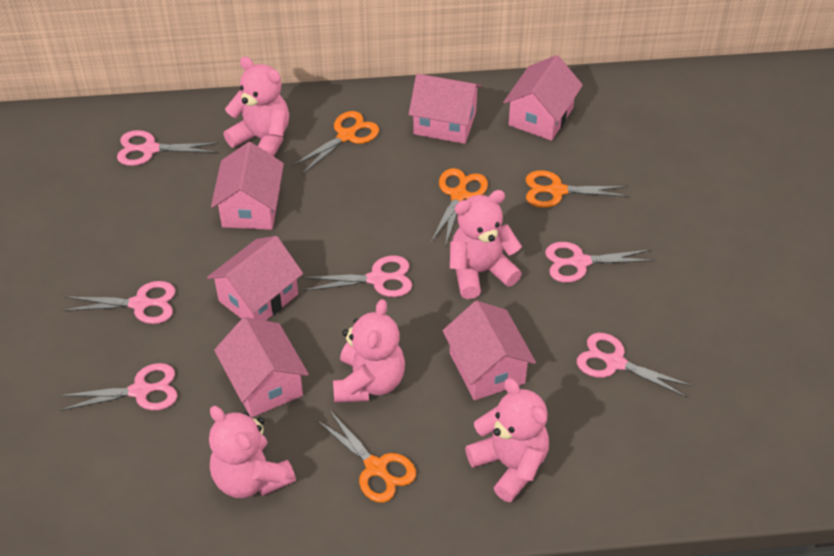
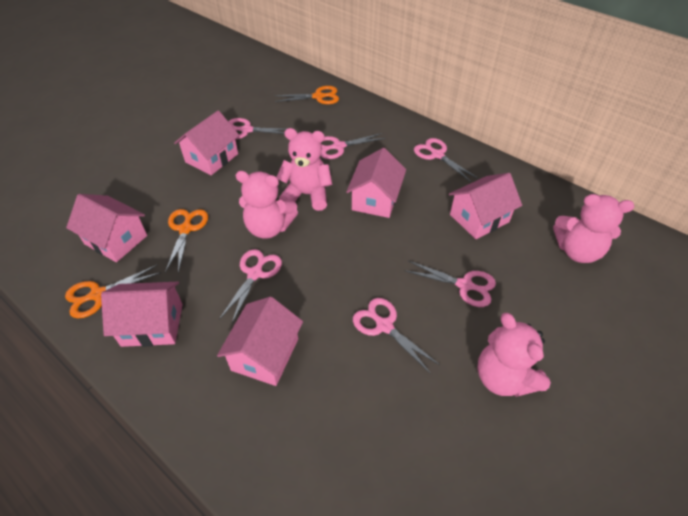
orange scissors: 4 -> 3
pink teddy bear: 5 -> 4

